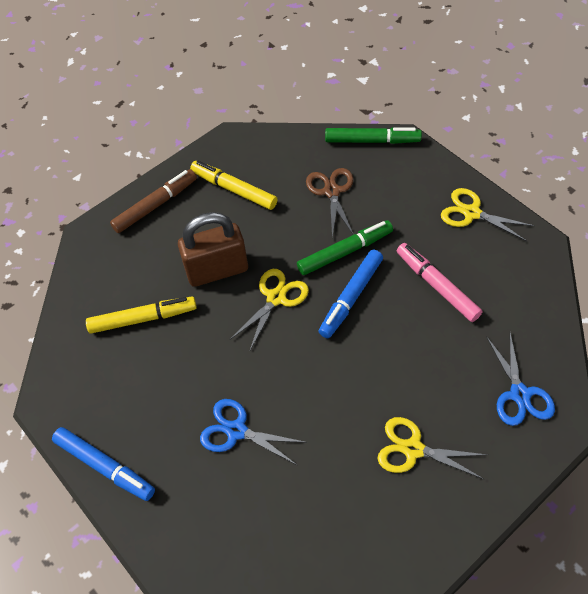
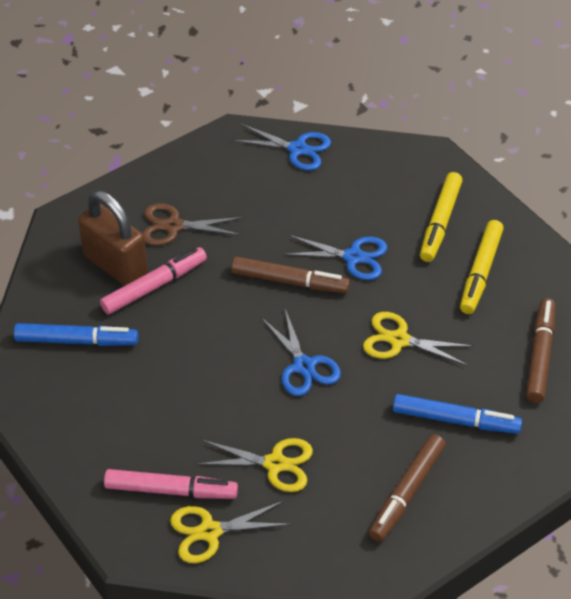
blue scissors: 2 -> 3
brown marker: 1 -> 3
green marker: 2 -> 0
pink marker: 1 -> 2

